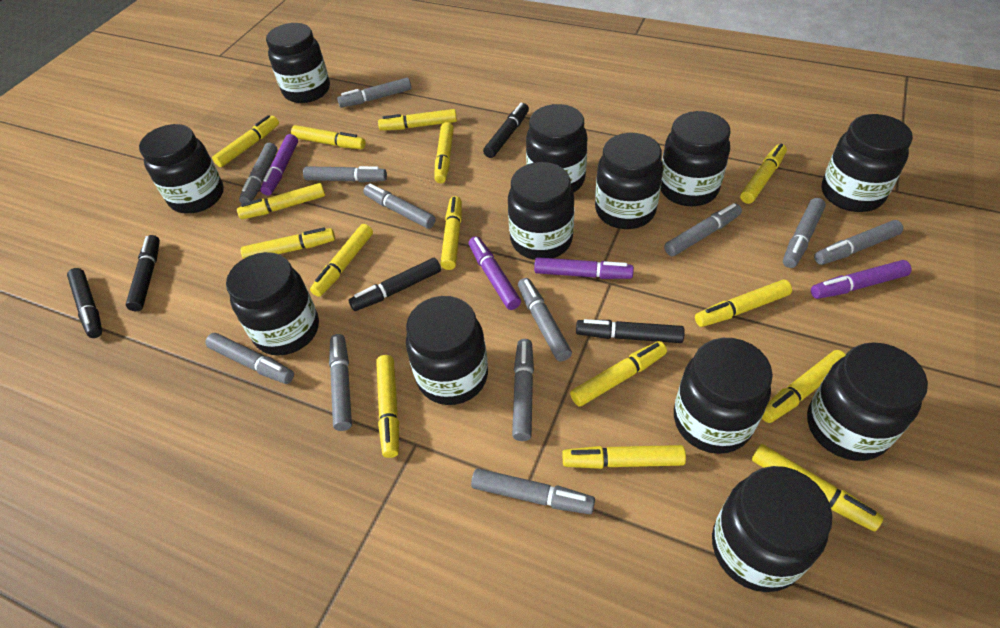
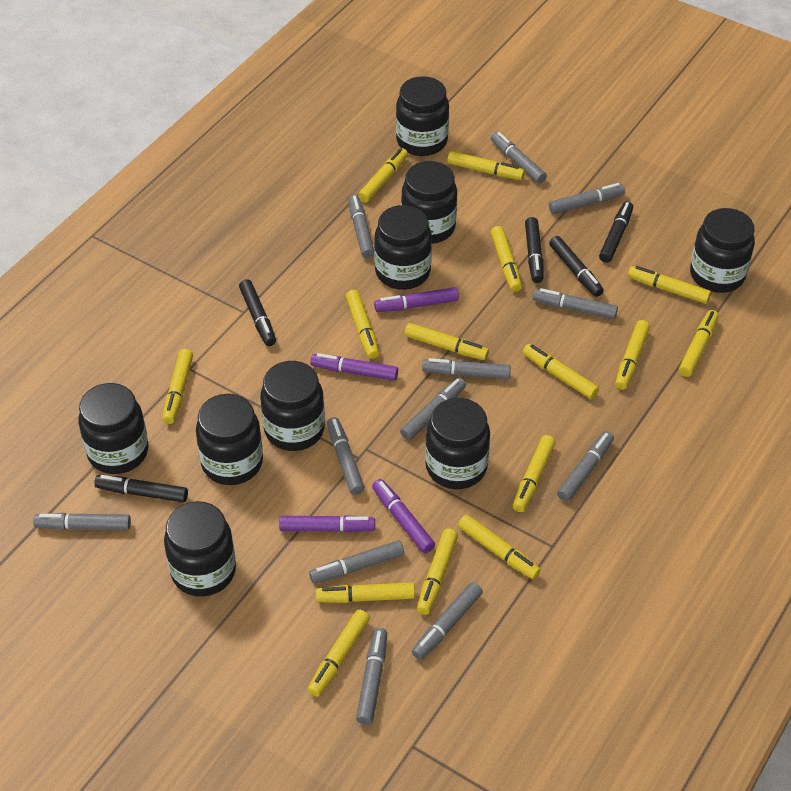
black jar: 12 -> 9

